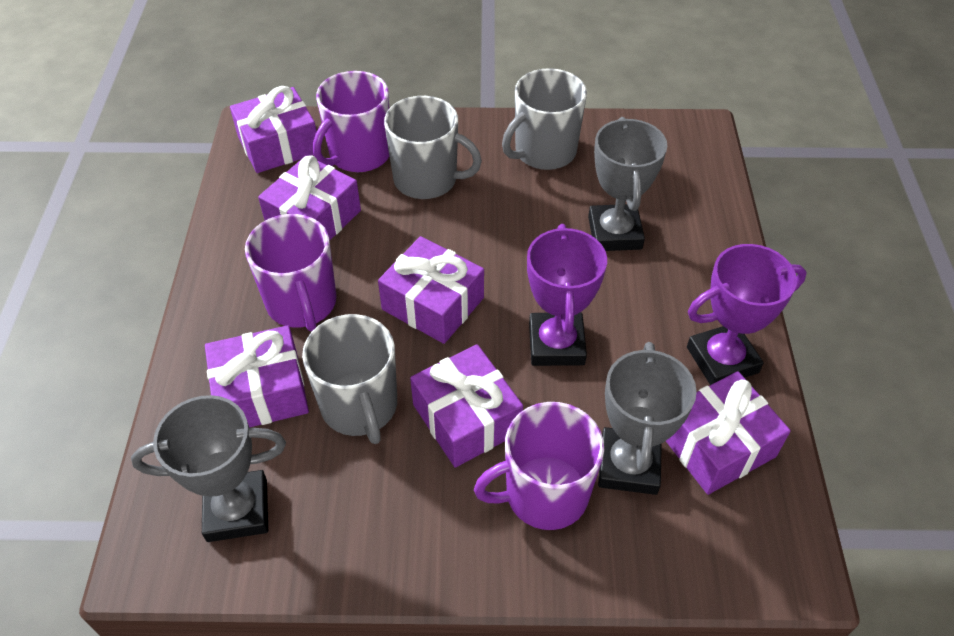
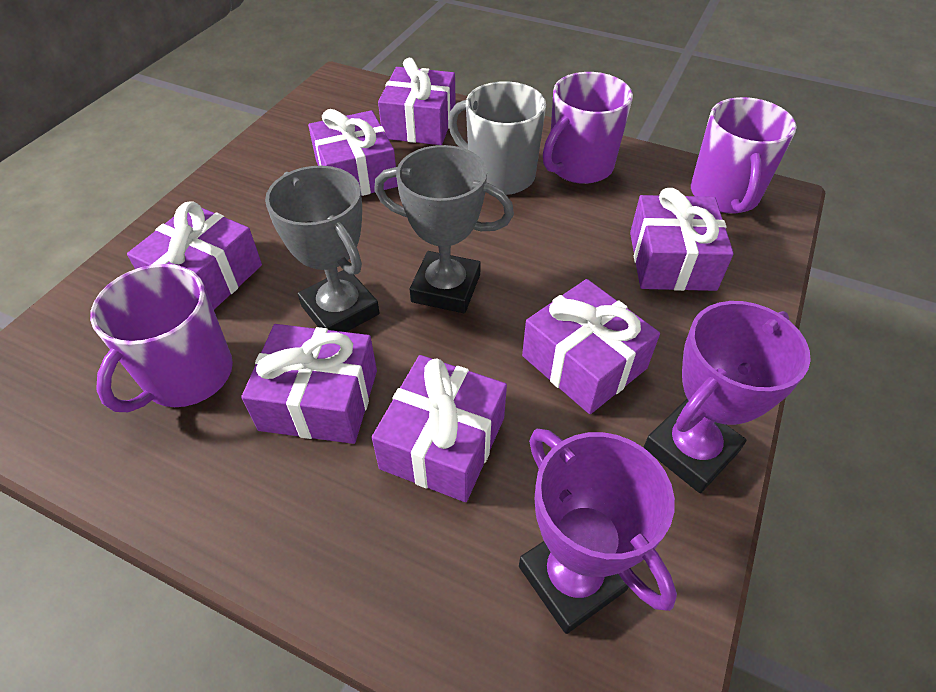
grey mug: 3 -> 1
grey trophy: 3 -> 2
purple gift: 6 -> 7

